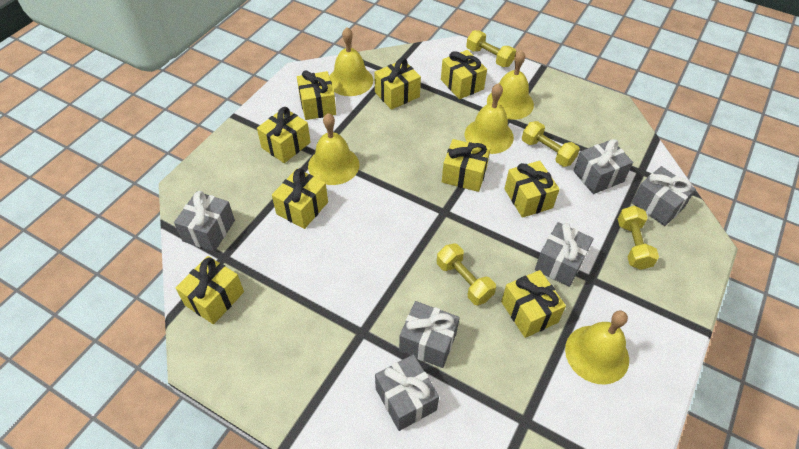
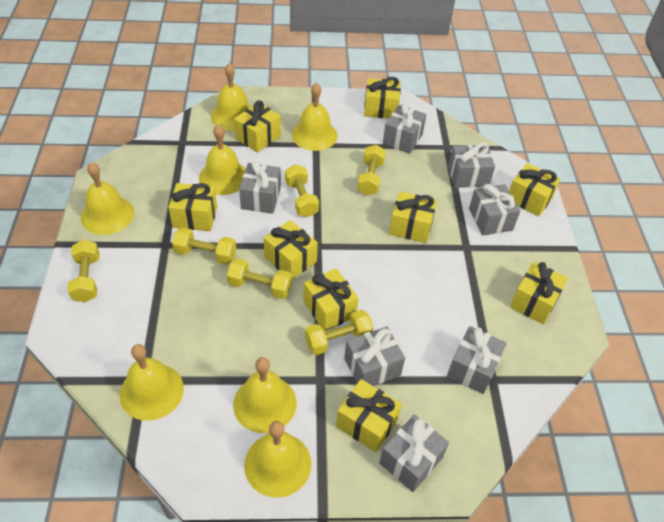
grey gift: 6 -> 7
yellow bell: 5 -> 7
yellow dumbbell: 4 -> 6

